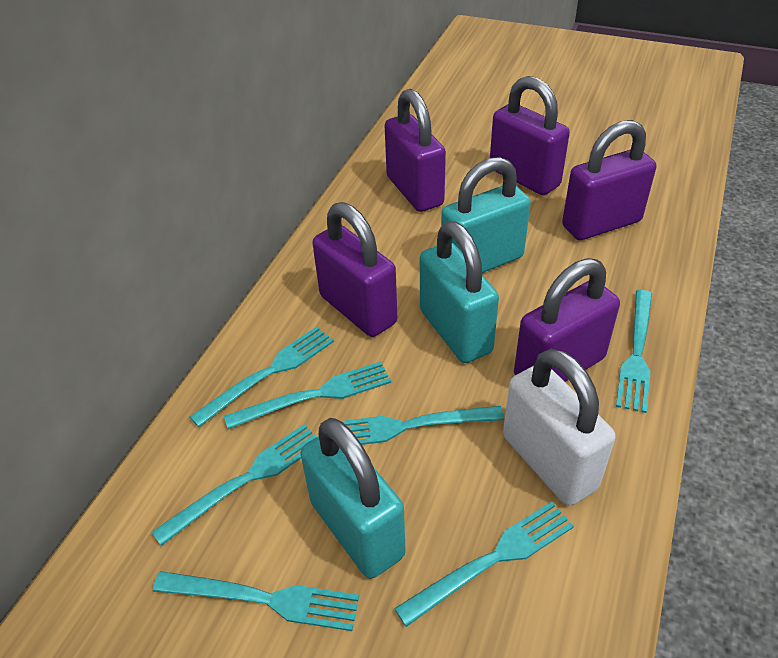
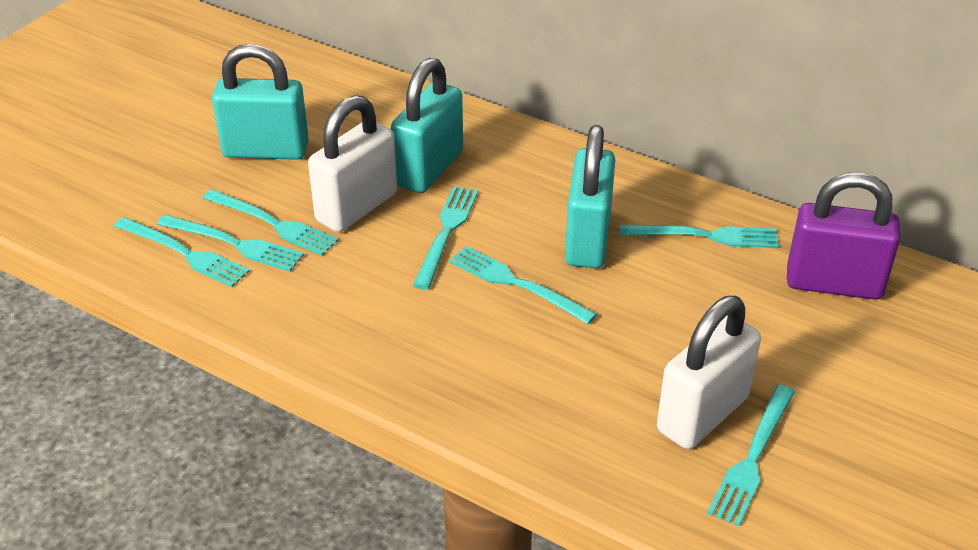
purple padlock: 5 -> 1
white padlock: 1 -> 2

